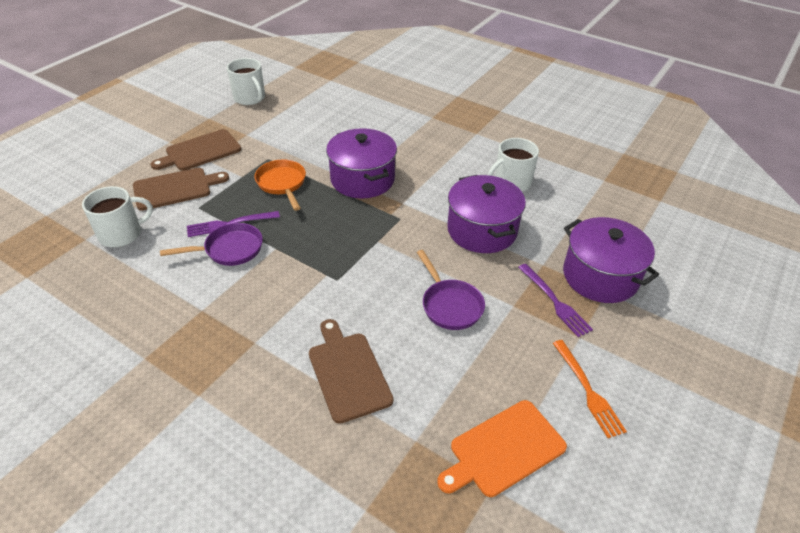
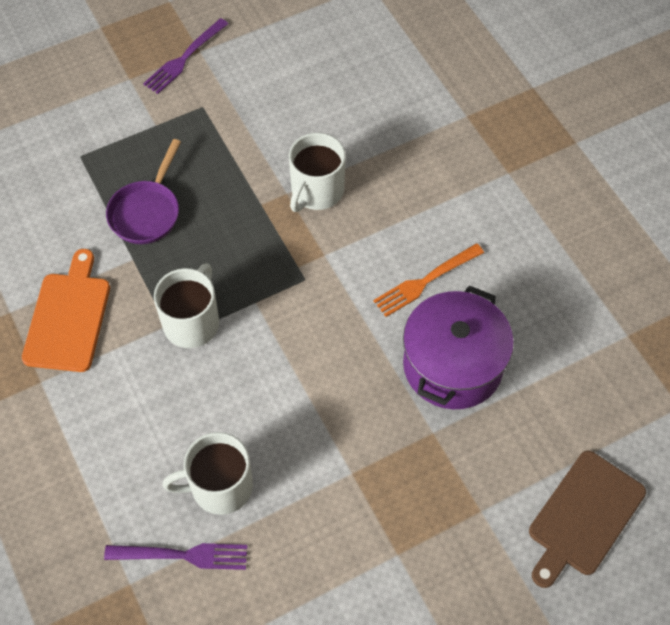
brown cutting board: 3 -> 1
orange pan: 1 -> 0
purple pan: 2 -> 1
purple pot: 3 -> 1

